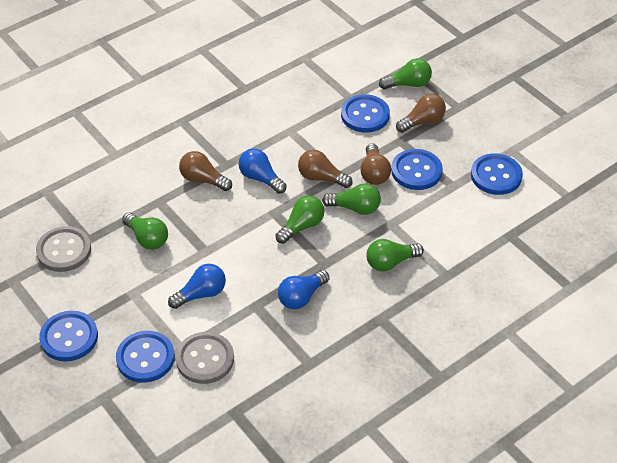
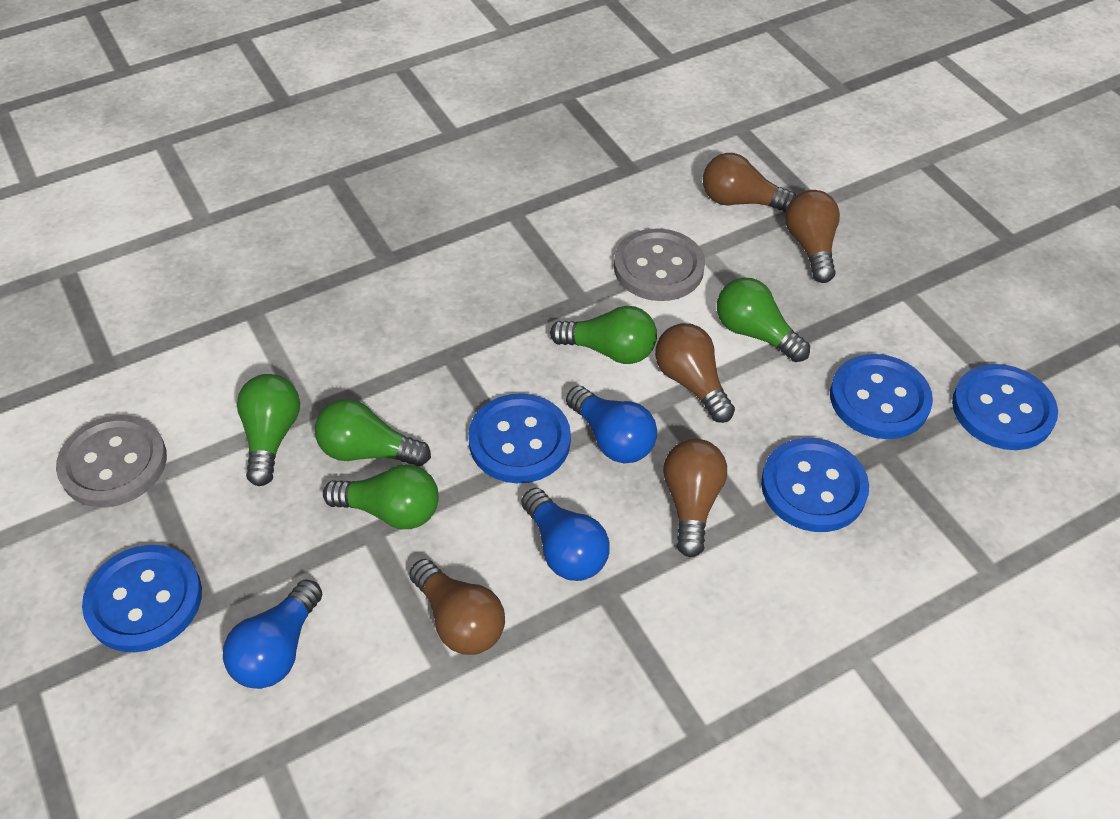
brown light bulb: 4 -> 5

